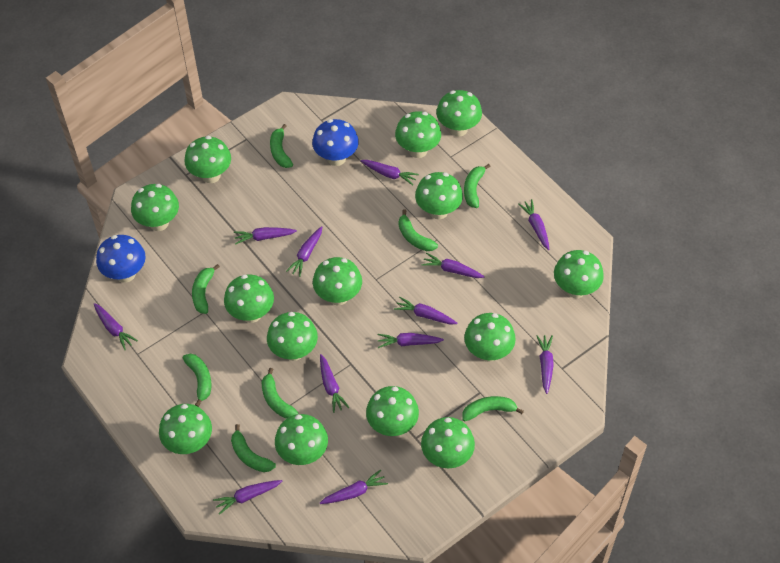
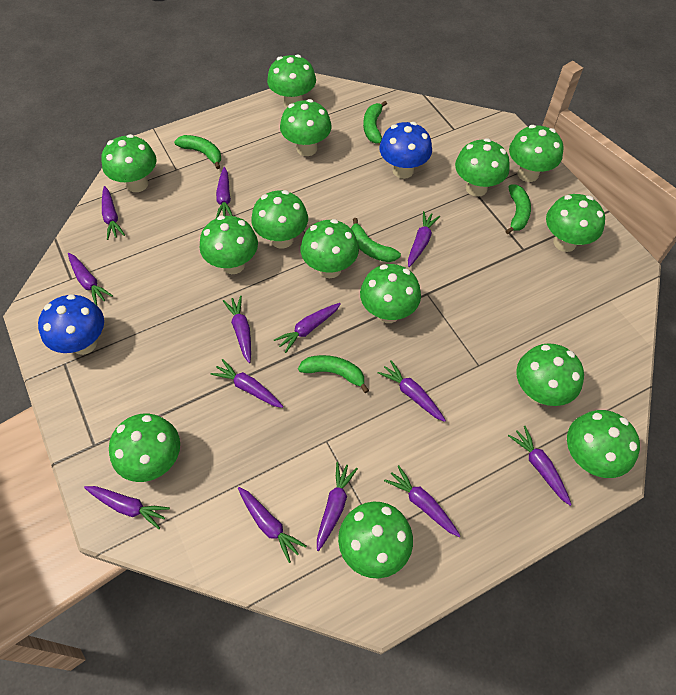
green banana: 8 -> 5
purple carrot: 12 -> 13

